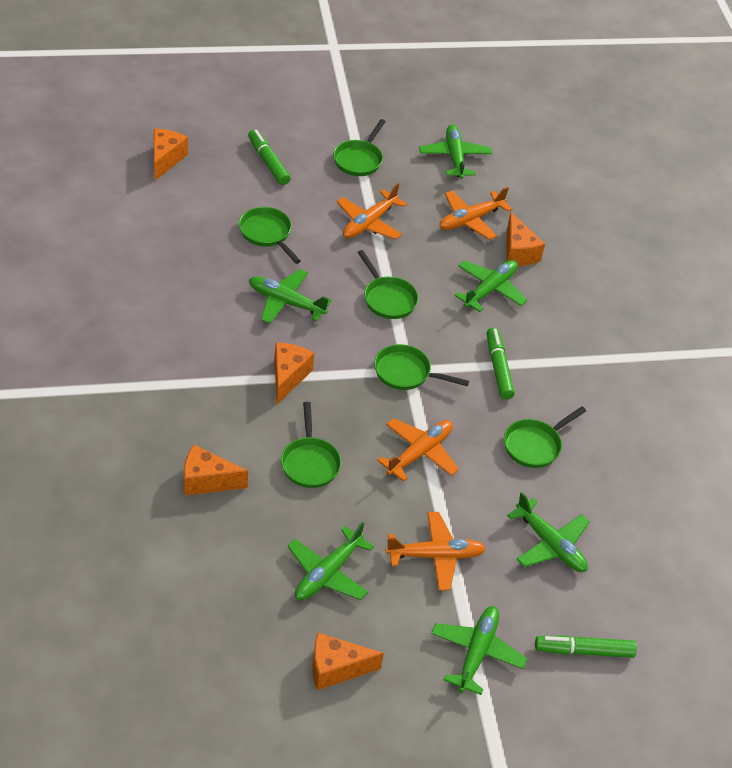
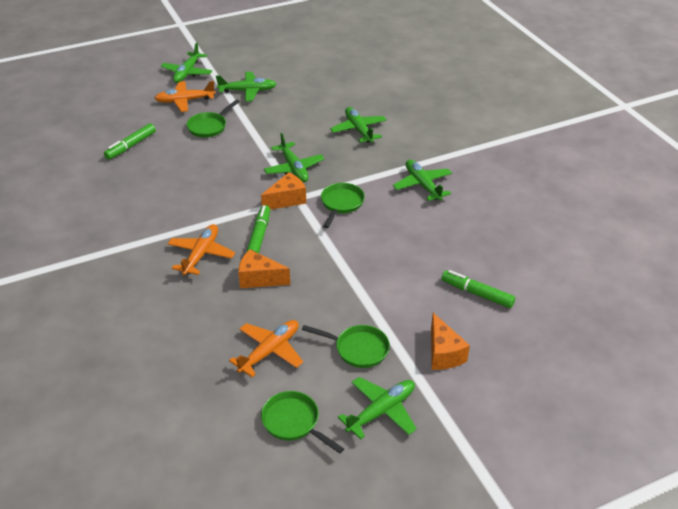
green pan: 6 -> 4
orange cheese: 5 -> 3
orange plane: 4 -> 3

